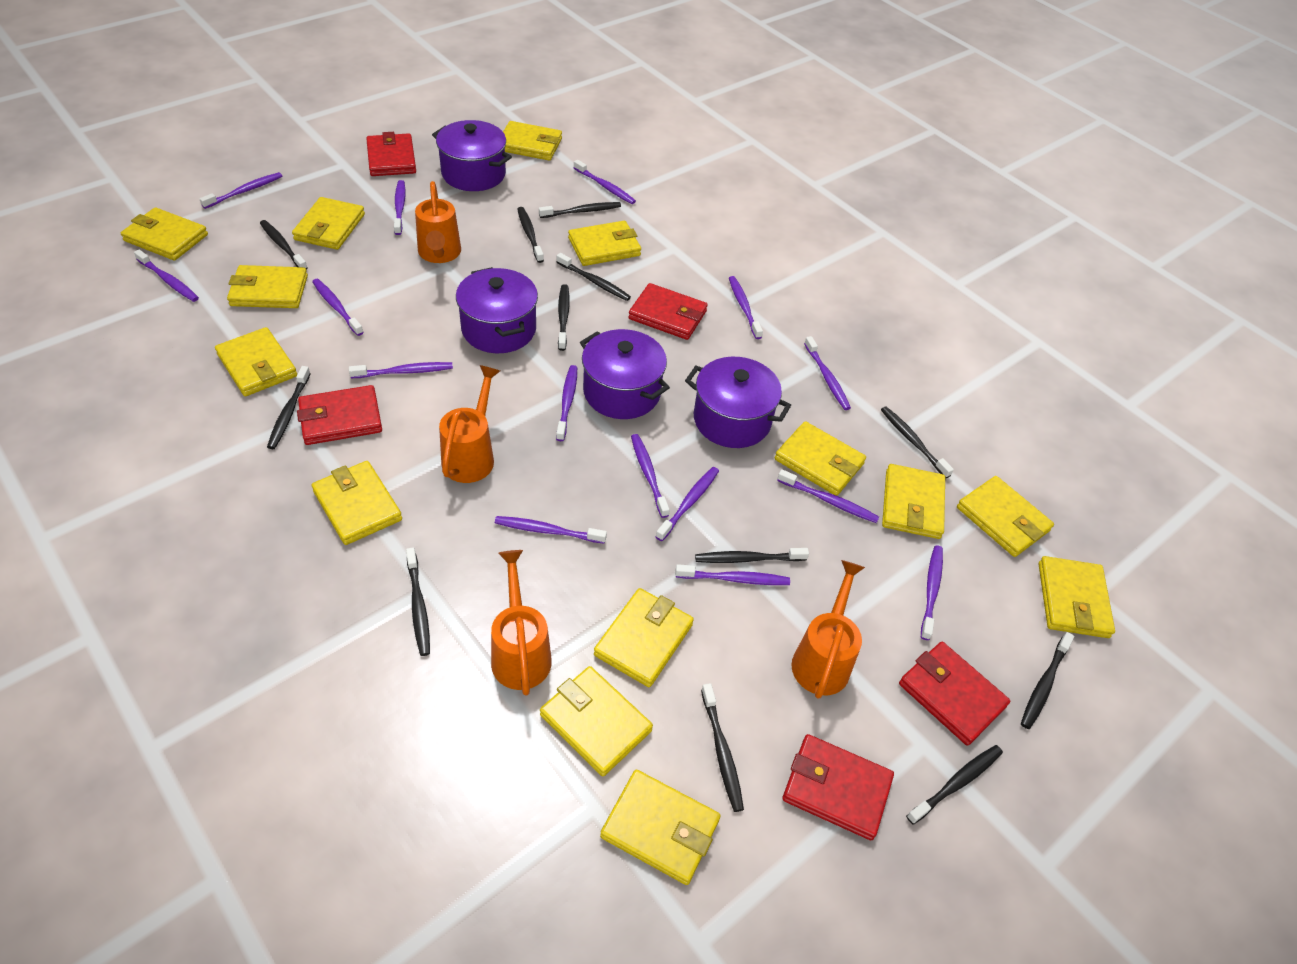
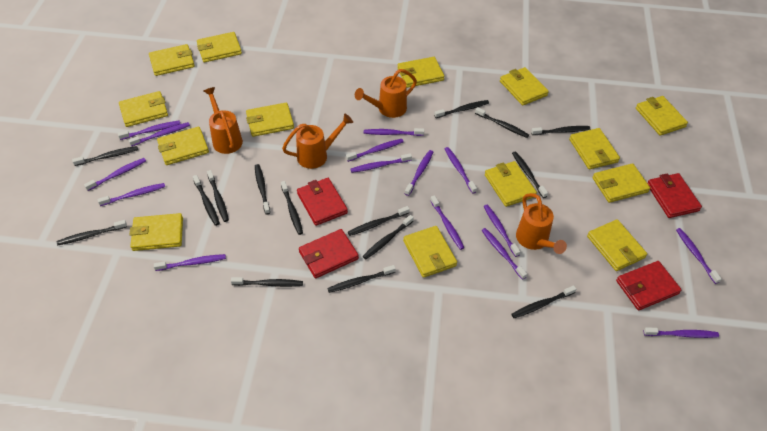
black toothbrush: 12 -> 15
purple pot: 4 -> 0
red wallet: 5 -> 4

